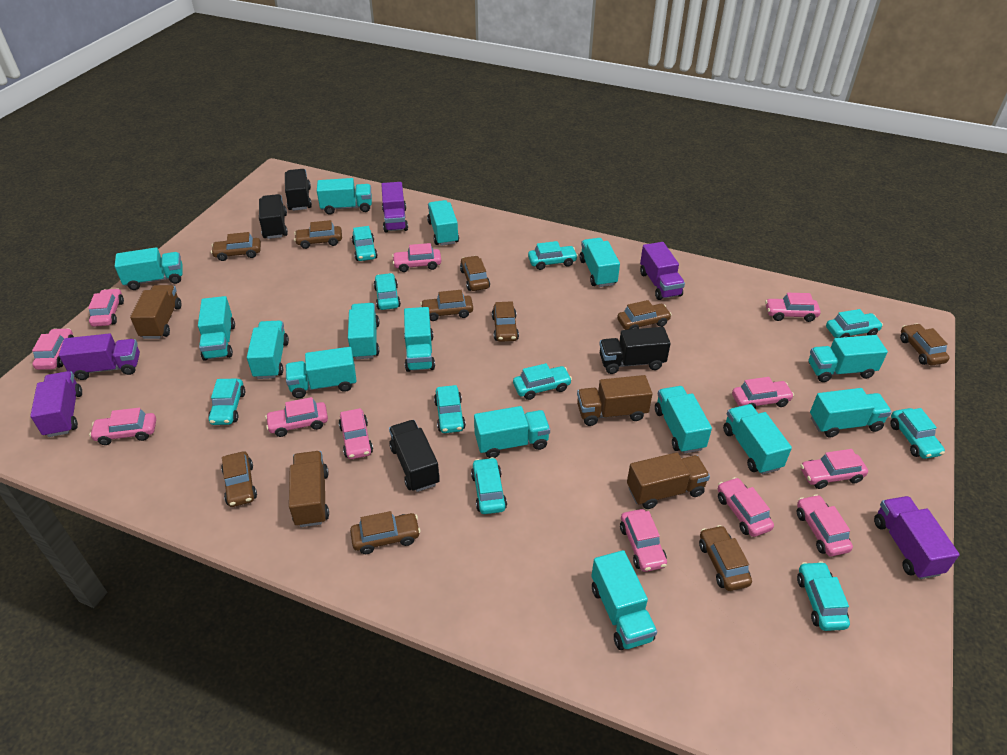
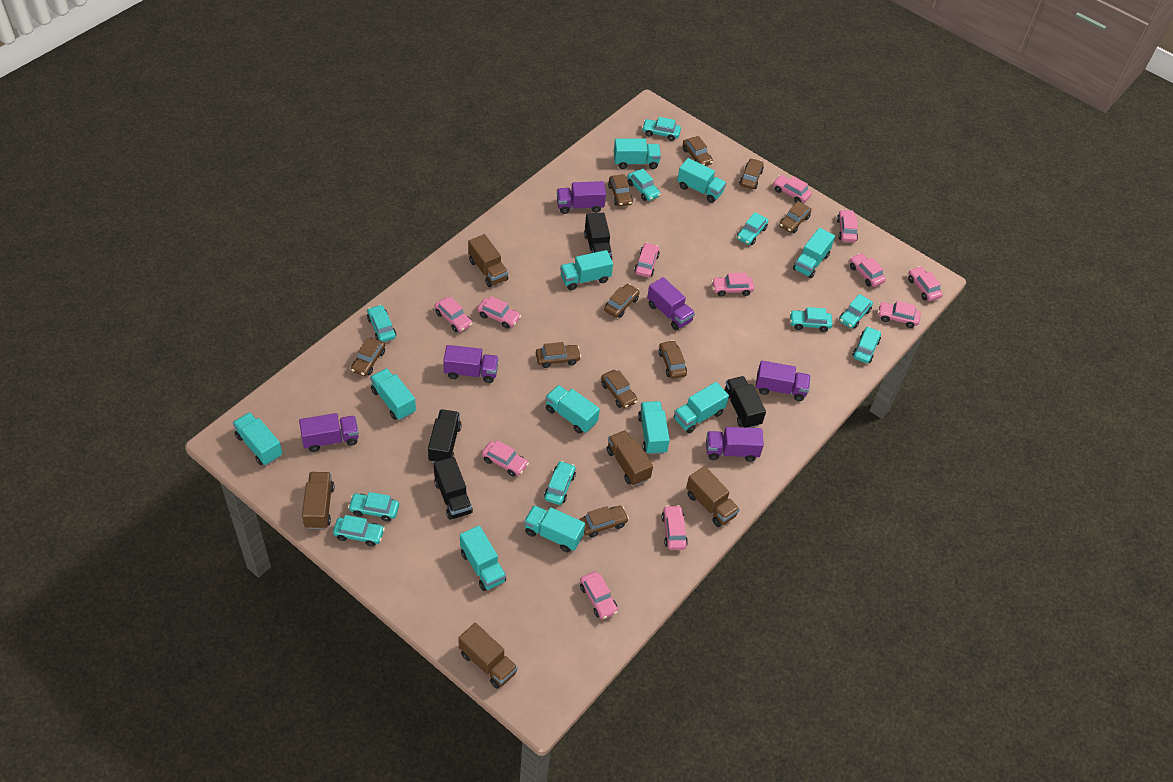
brown truck: 4 -> 5
purple truck: 5 -> 6
turquoise truck: 15 -> 11

